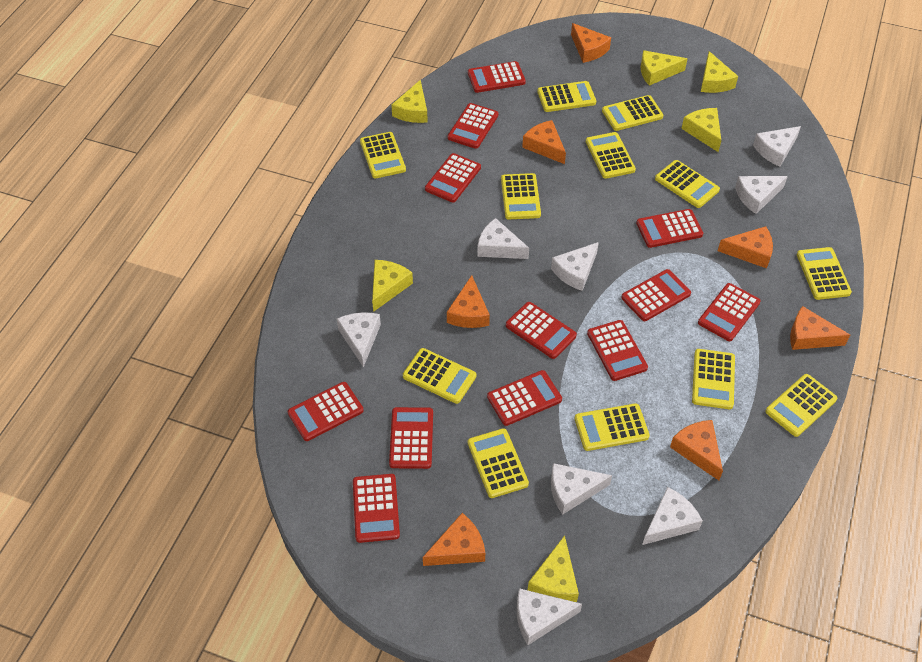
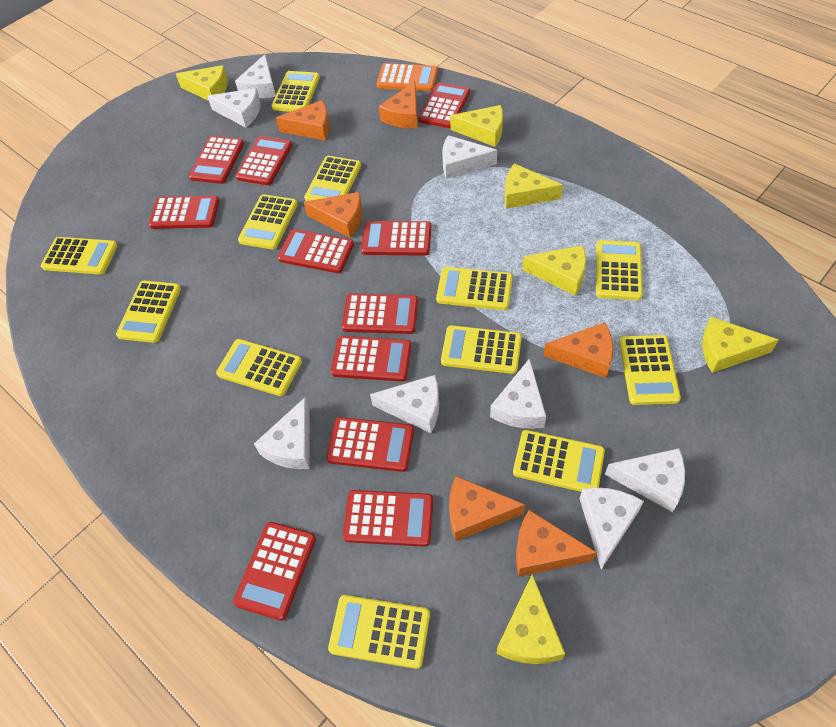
orange calculator: 0 -> 1
orange cheese: 7 -> 6
red calculator: 12 -> 11

